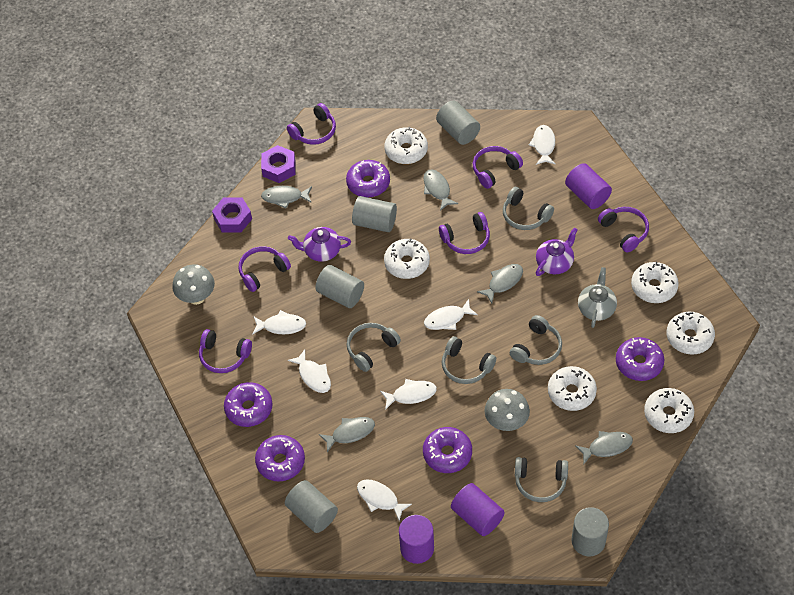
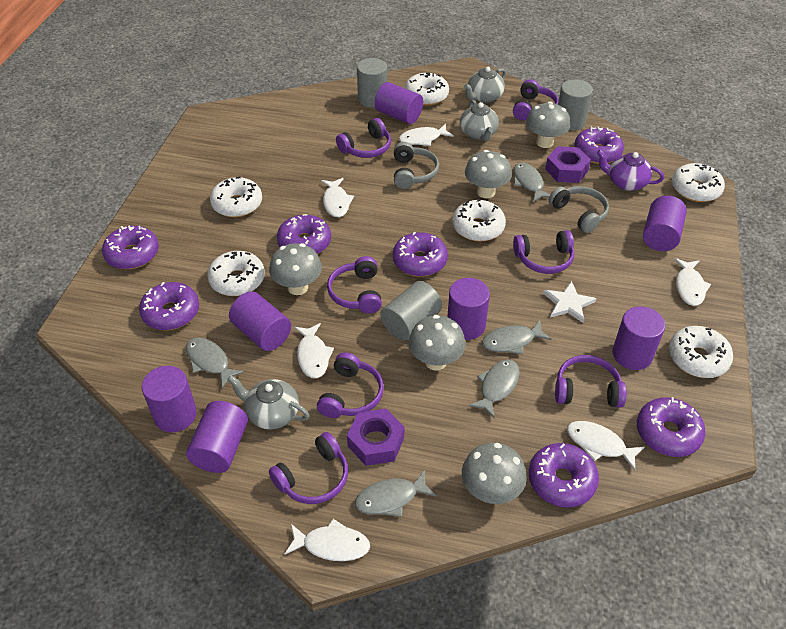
grey cylinder: 5 -> 3
grey headphones: 5 -> 2
grey mushroom: 2 -> 5
grey teapot: 1 -> 3
purple cylinder: 3 -> 7
purple donut: 5 -> 7
purple headphones: 6 -> 7
purple teapot: 2 -> 1
white star: 0 -> 1

